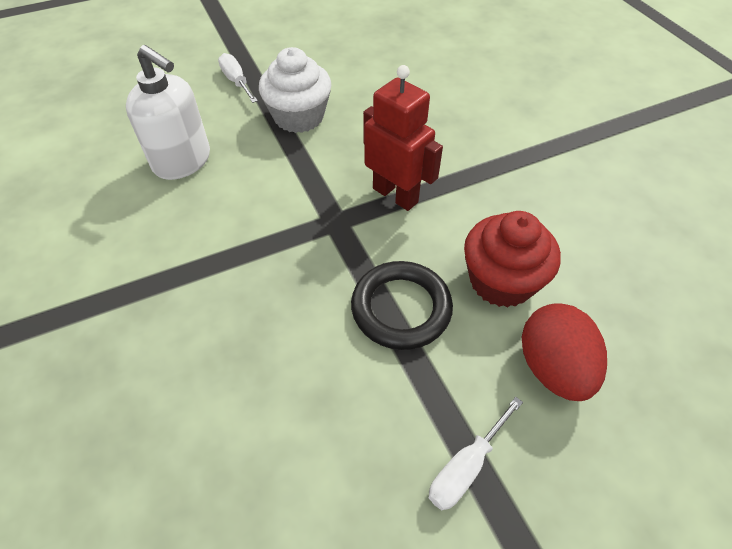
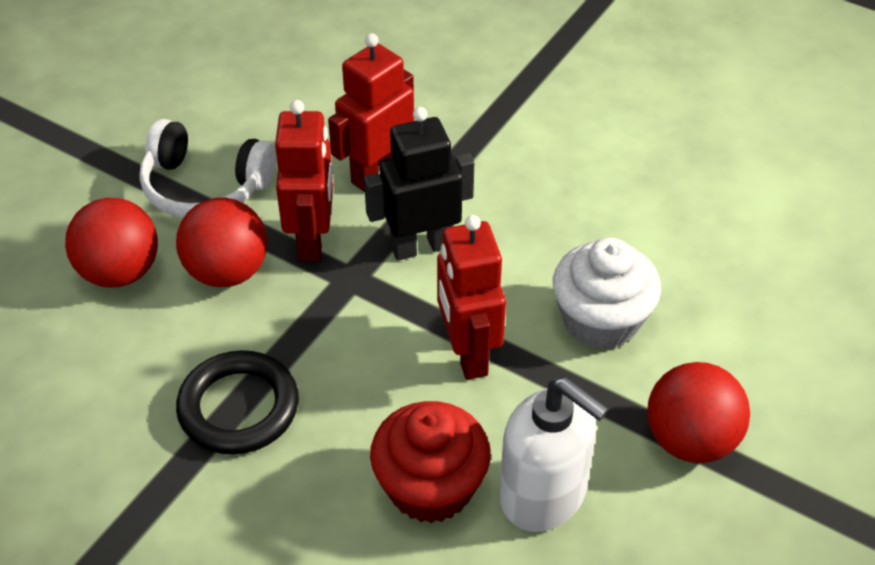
black robot: 0 -> 1
red ball: 0 -> 3
red egg: 1 -> 0
red robot: 1 -> 3
white headphones: 0 -> 1
white screwdriver: 2 -> 0

